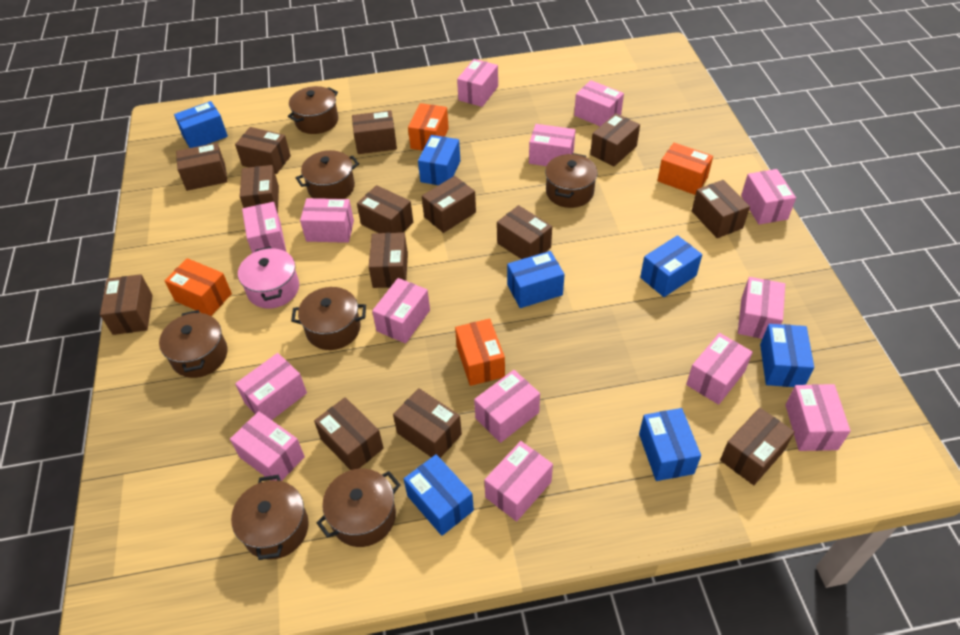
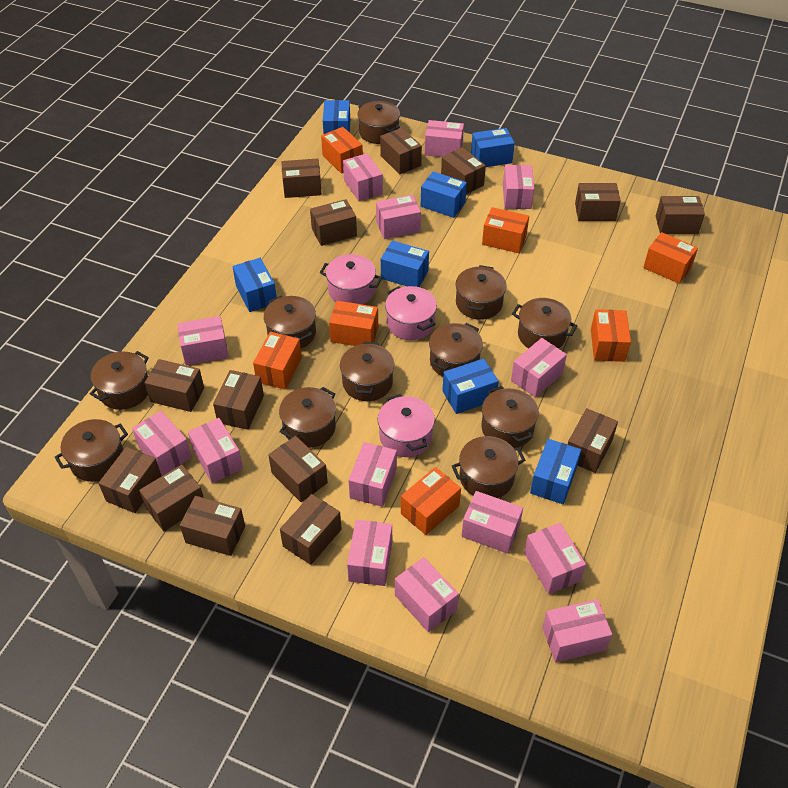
brown pot: 7 -> 11
orange box: 4 -> 7
pink pot: 1 -> 3

